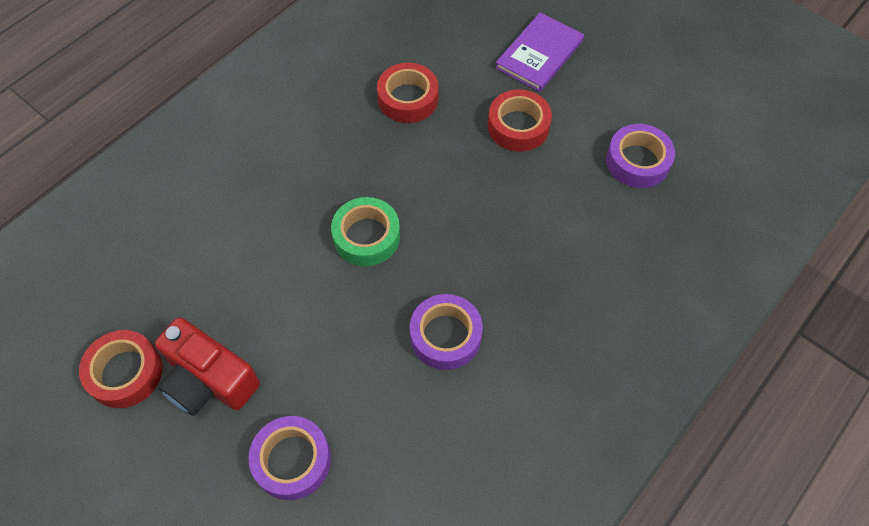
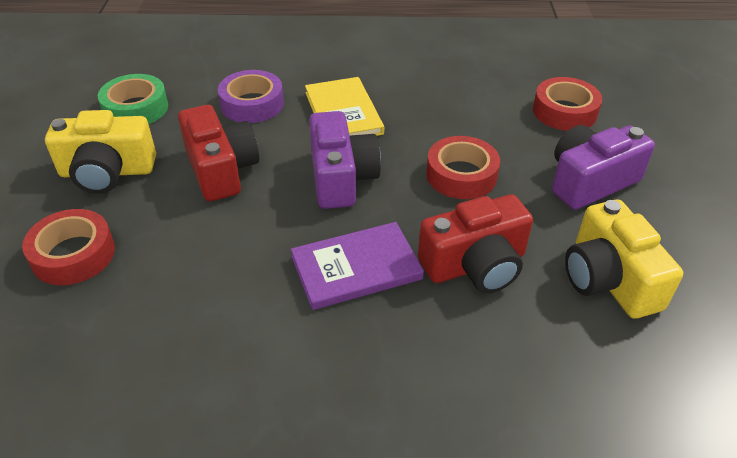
purple camera: 0 -> 2
purple tape: 3 -> 1
red camera: 1 -> 2
yellow book: 0 -> 1
yellow camera: 0 -> 2

